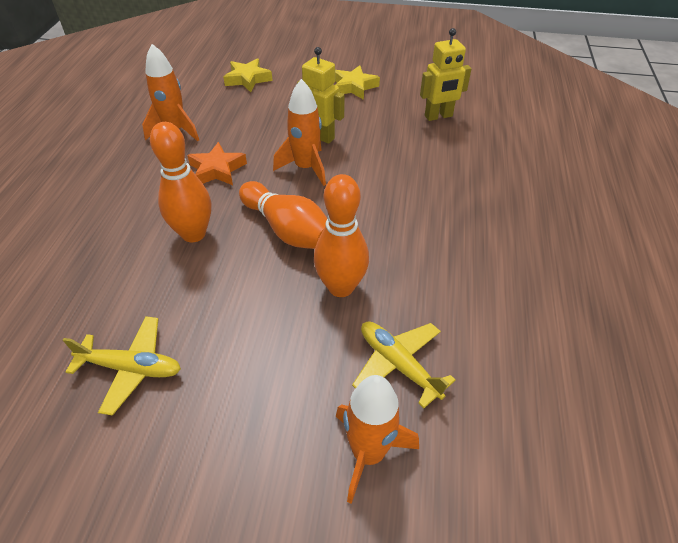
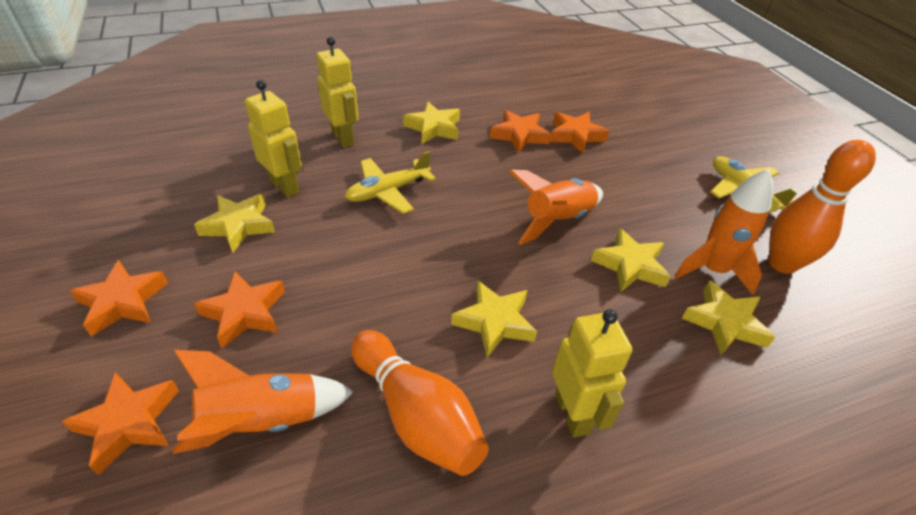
orange bowling pin: 3 -> 2
orange star: 1 -> 5
yellow robot: 2 -> 3
yellow star: 2 -> 5

